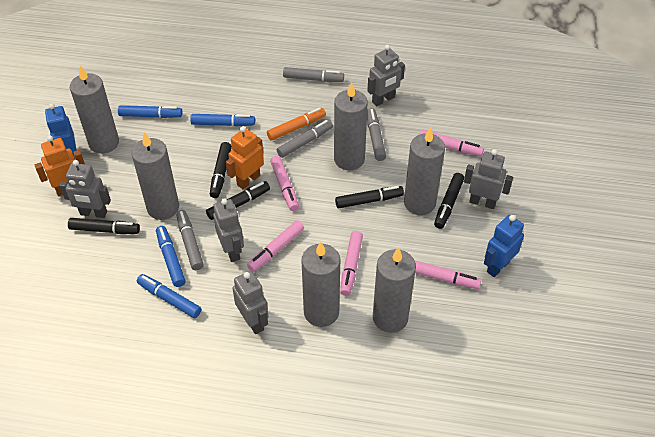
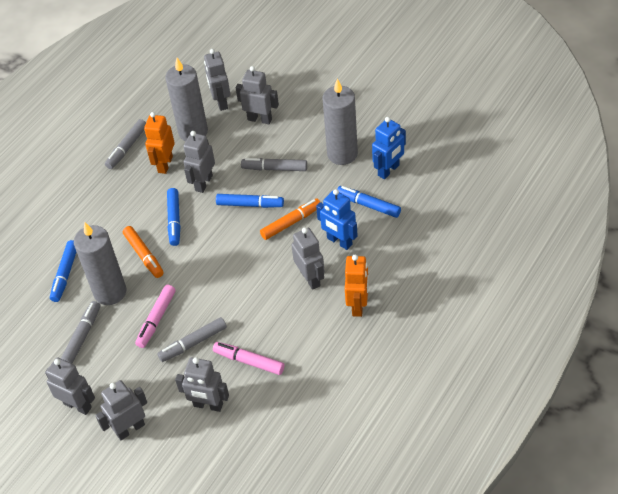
black marker: 5 -> 0
grey candle: 6 -> 3
grey robot: 5 -> 7
orange marker: 1 -> 2
pink marker: 5 -> 2

